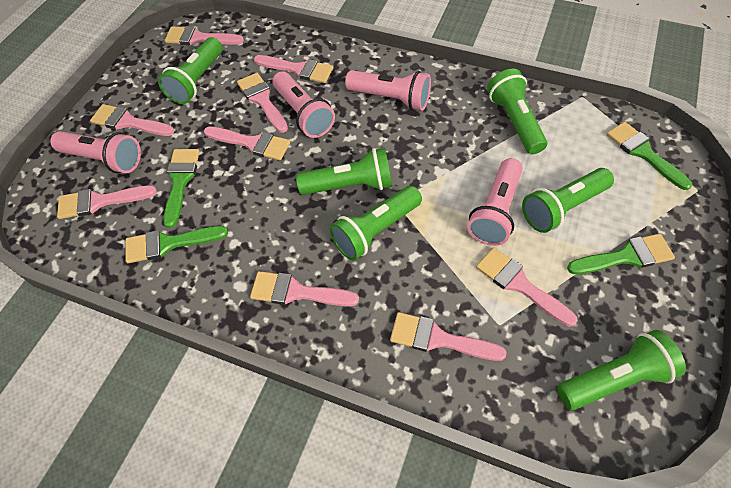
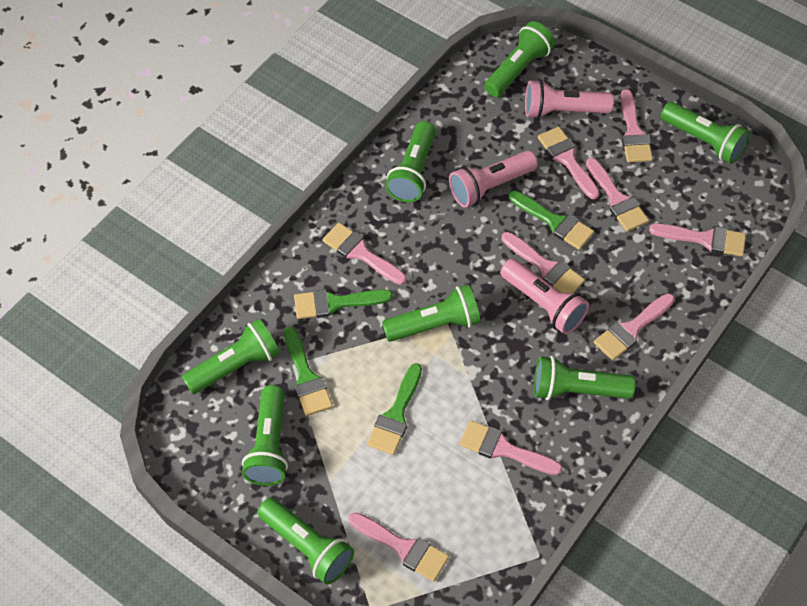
green flashlight: 6 -> 8
pink flashlight: 4 -> 3

